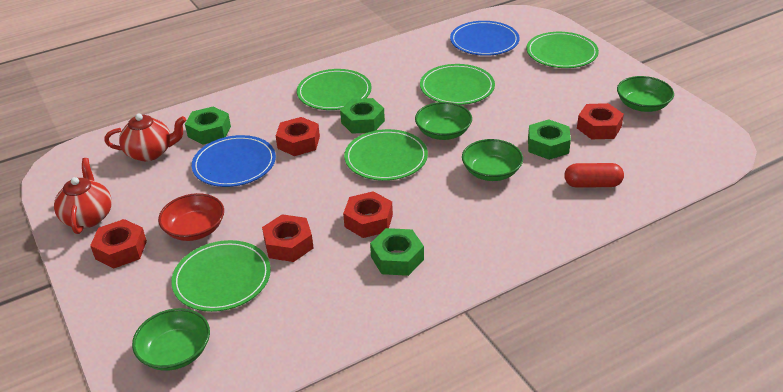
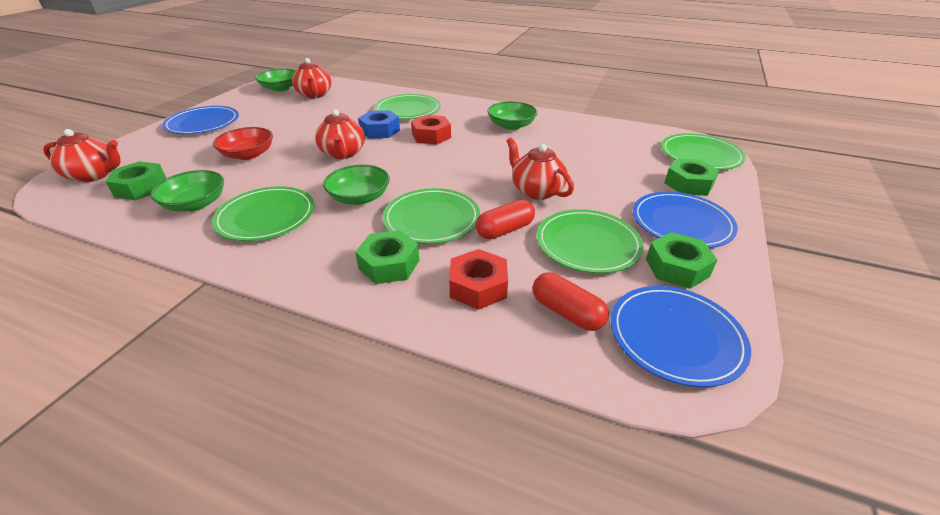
blue nut: 0 -> 1
blue plate: 2 -> 3
red capsule: 1 -> 2
red nut: 5 -> 2
red teapot: 2 -> 4

